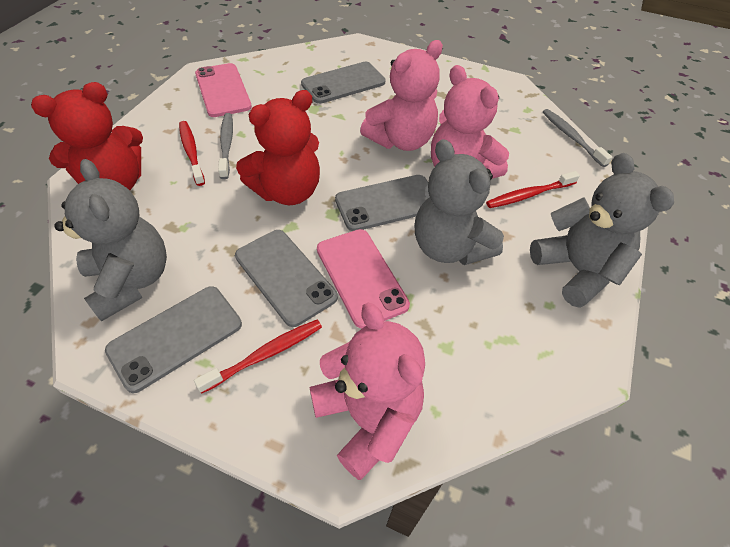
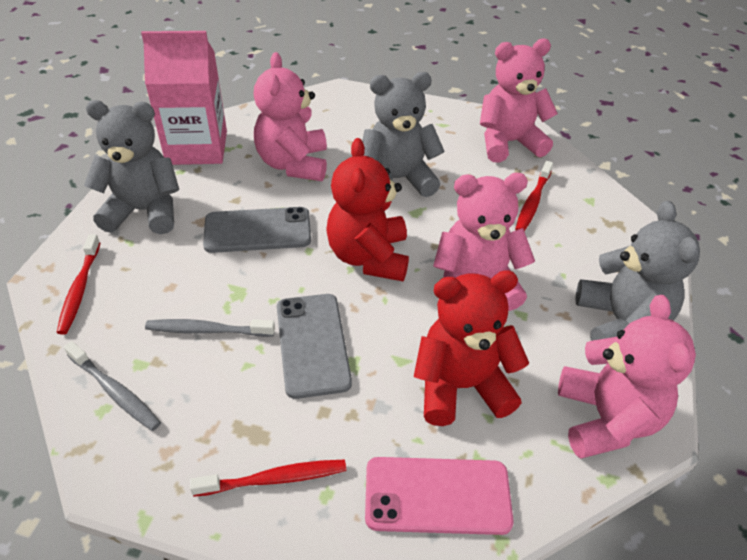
grey phone: 4 -> 2
pink carton: 0 -> 1
pink phone: 2 -> 1
pink teddy bear: 3 -> 4

